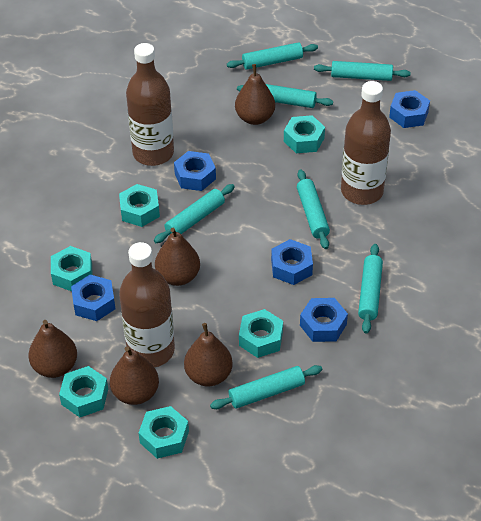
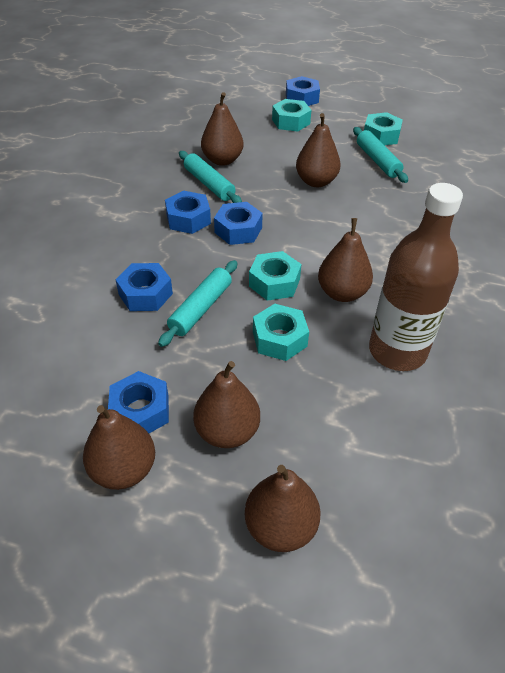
brown bottle: 3 -> 1
brown pear: 5 -> 6
turquoise nut: 6 -> 4
turquoise rolling pin: 7 -> 3

